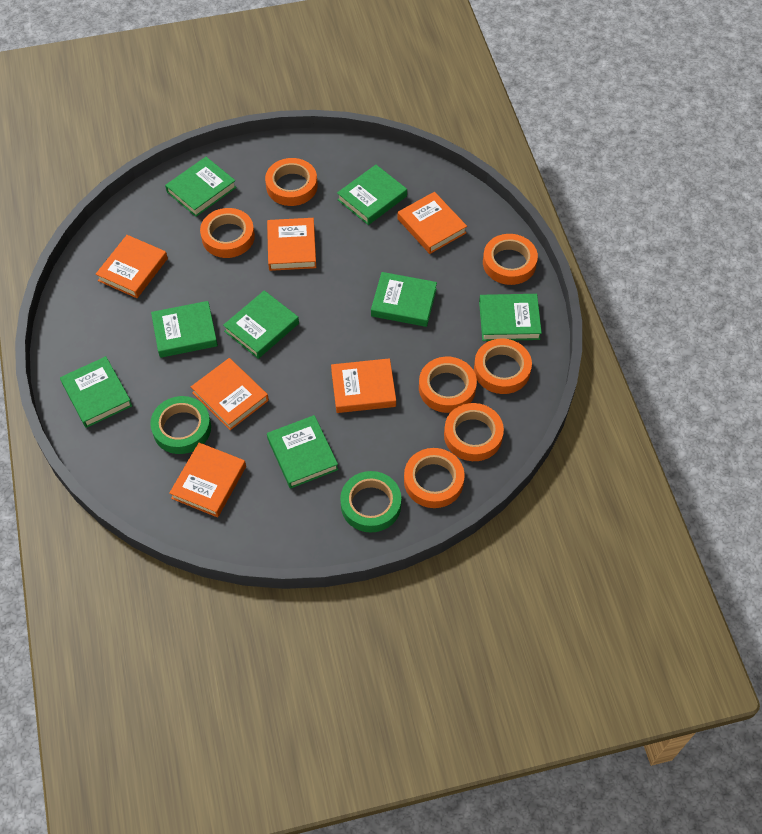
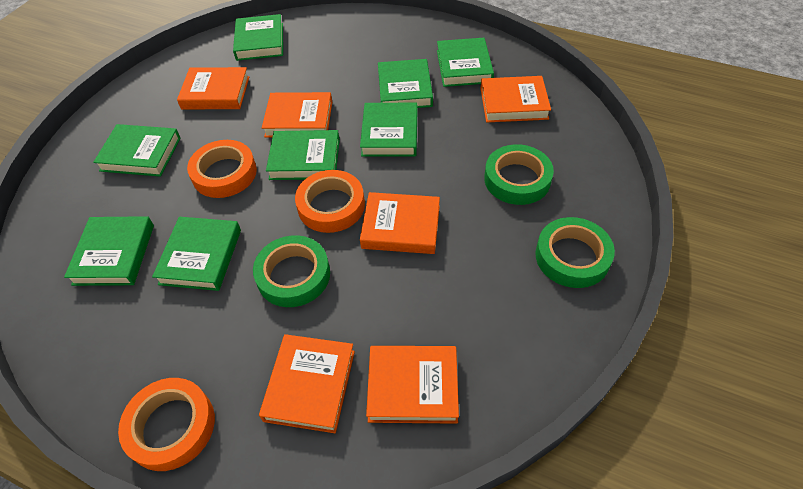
green tape: 2 -> 3
orange tape: 7 -> 3

